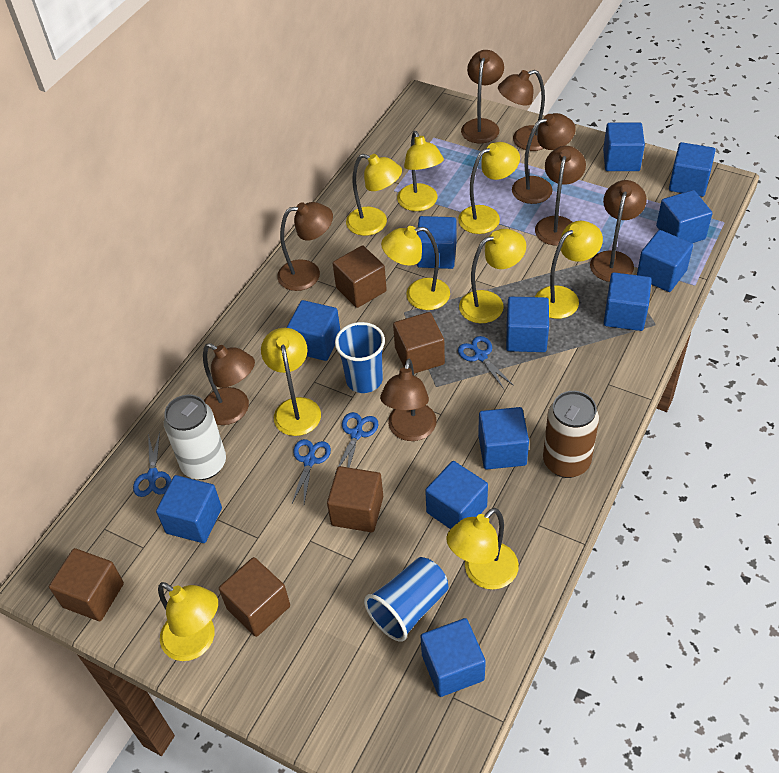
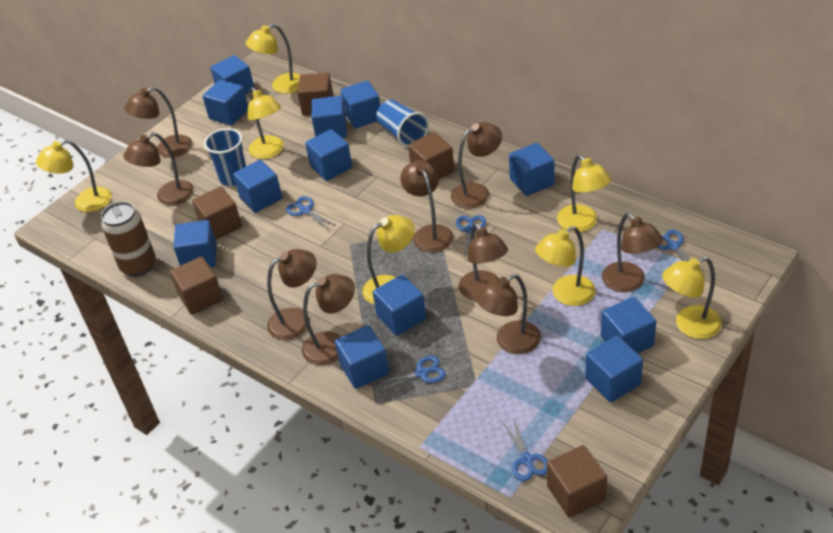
blue scissors: 4 -> 5
brown lamp: 8 -> 9
white can: 1 -> 0
yellow lamp: 9 -> 7

